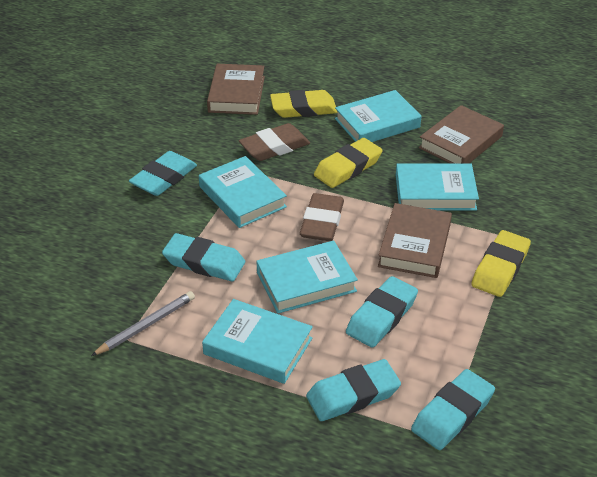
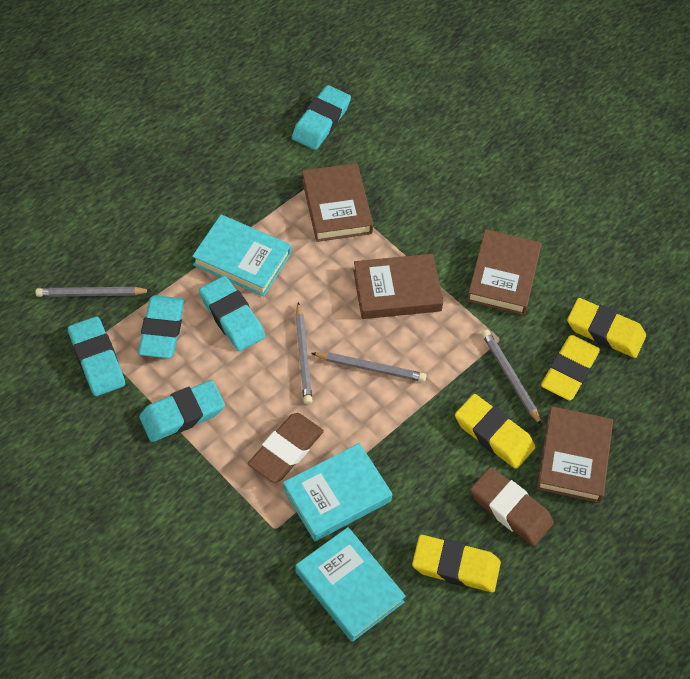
brown book: 3 -> 4
grey pencil: 1 -> 4
turquoise book: 5 -> 3
yellow eraser: 3 -> 4

